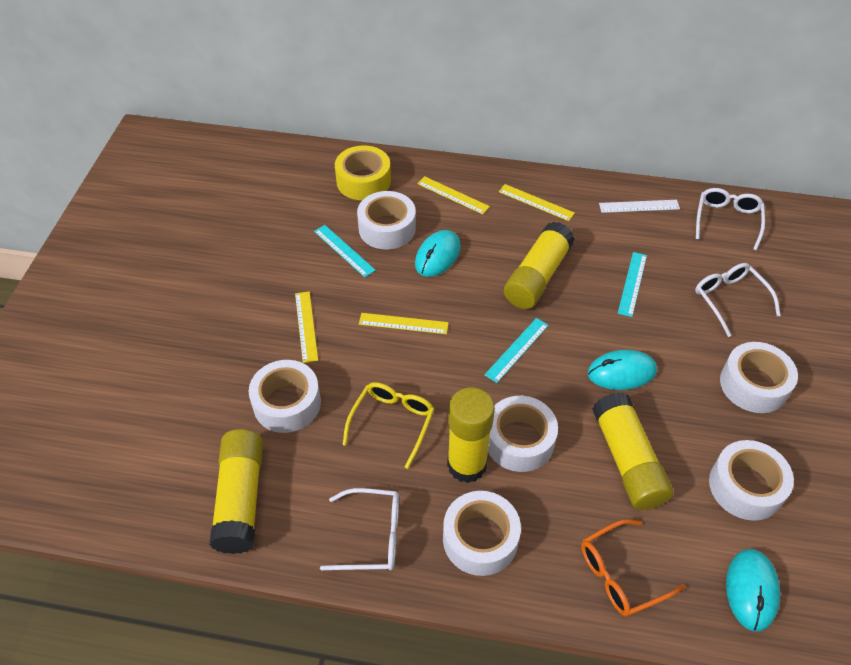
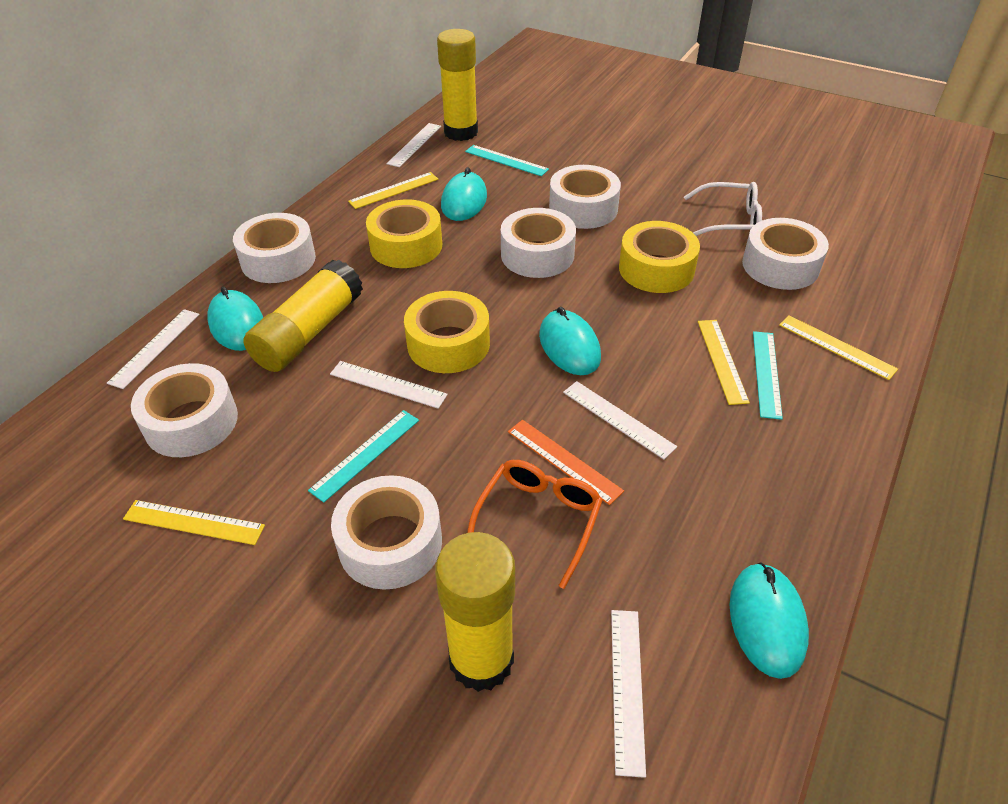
orange ruler: 0 -> 1
turquoise mouse: 3 -> 4
white glasses: 3 -> 1
white ruler: 1 -> 5
yellow glasses: 1 -> 0
yellow glue stick: 4 -> 3
yellow tape: 1 -> 3

